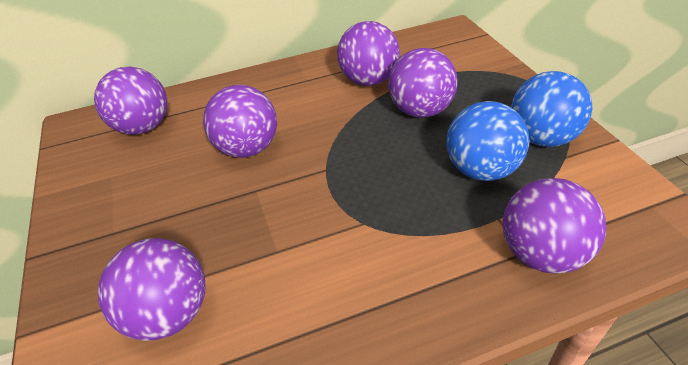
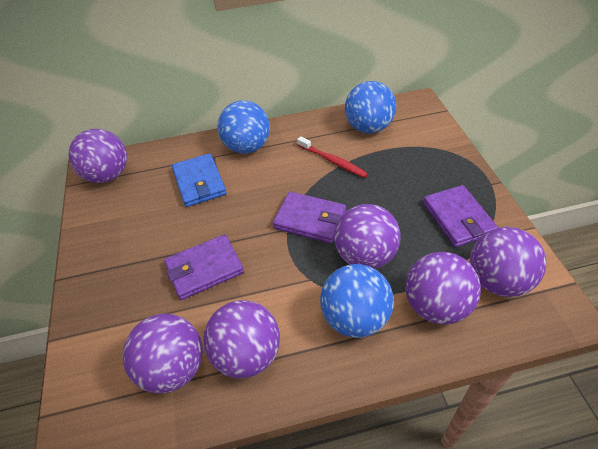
blue ball: 2 -> 3
blue wallet: 0 -> 1
purple wallet: 0 -> 3
red toothbrush: 0 -> 1

